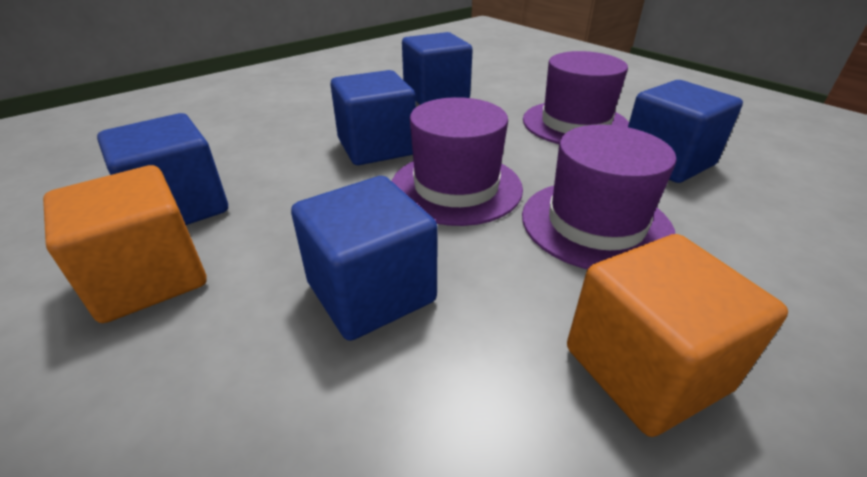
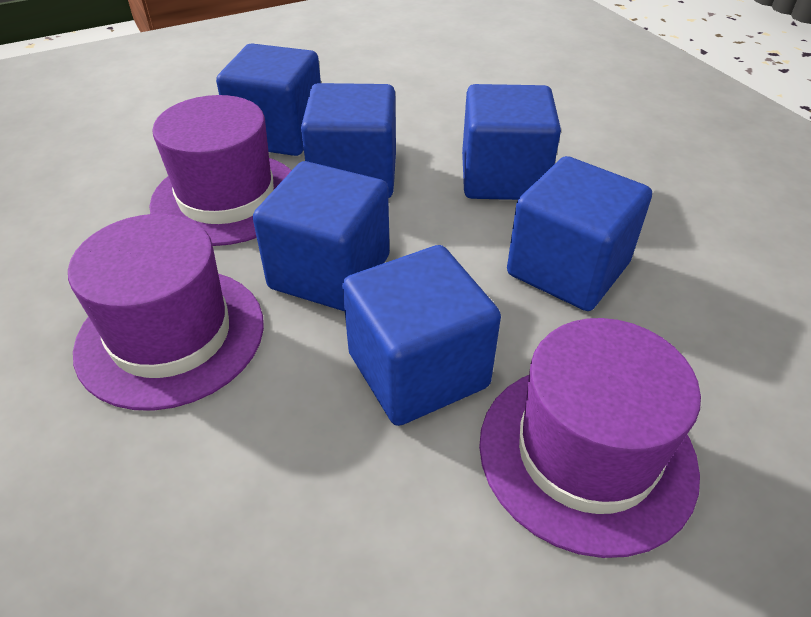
blue cube: 5 -> 6
orange cube: 2 -> 0

